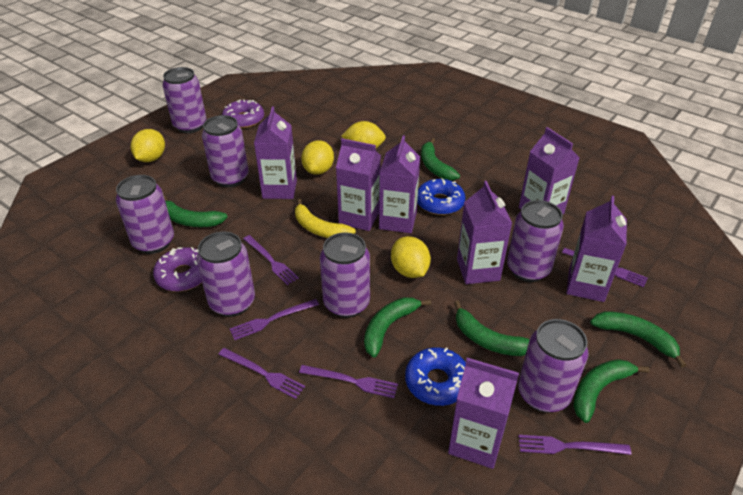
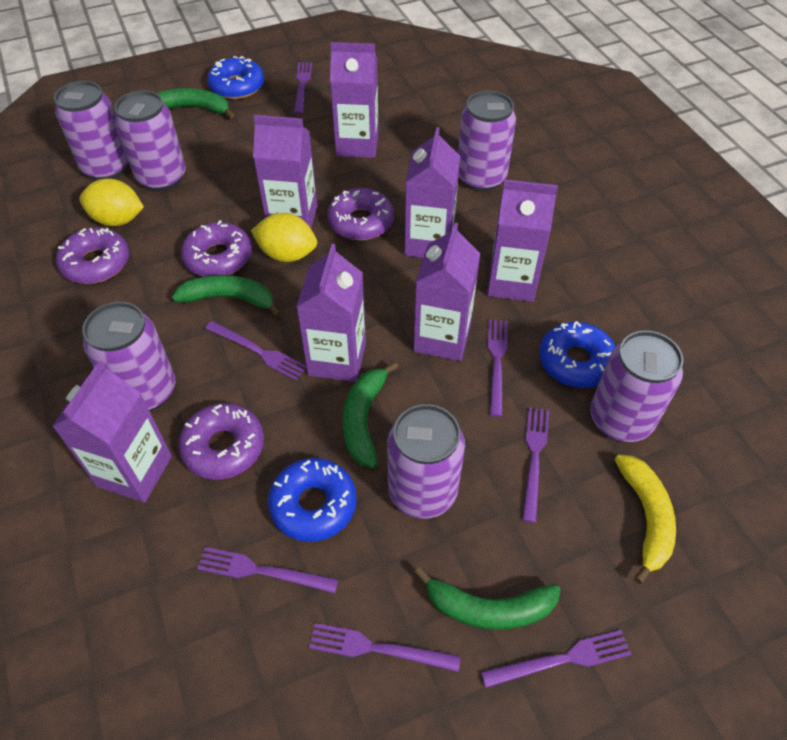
blue donut: 2 -> 3
green banana: 6 -> 4
purple can: 7 -> 6
purple donut: 2 -> 4
purple fork: 6 -> 7
yellow lemon: 4 -> 2

